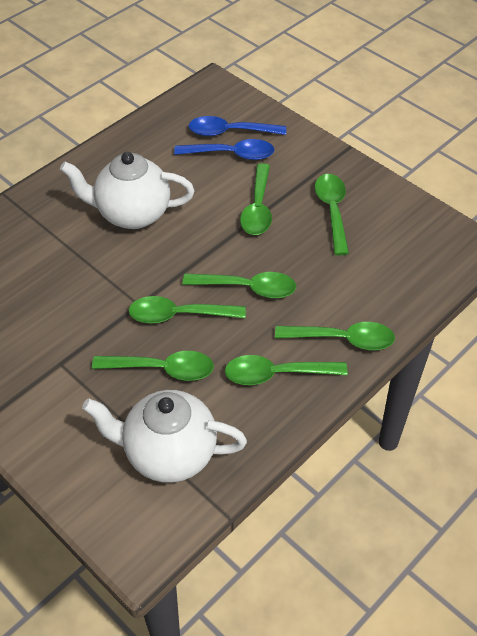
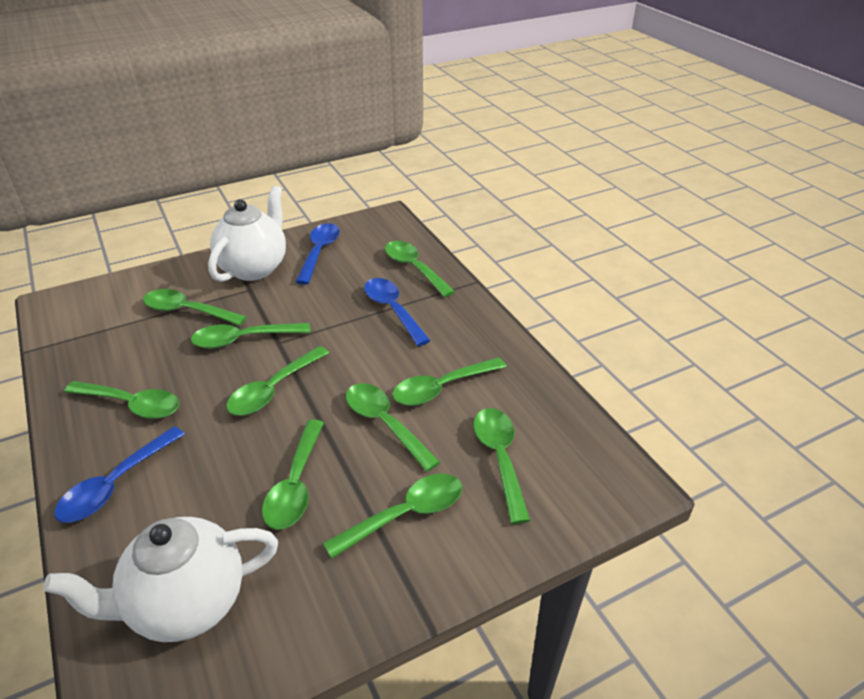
blue spoon: 2 -> 3
green spoon: 7 -> 10

